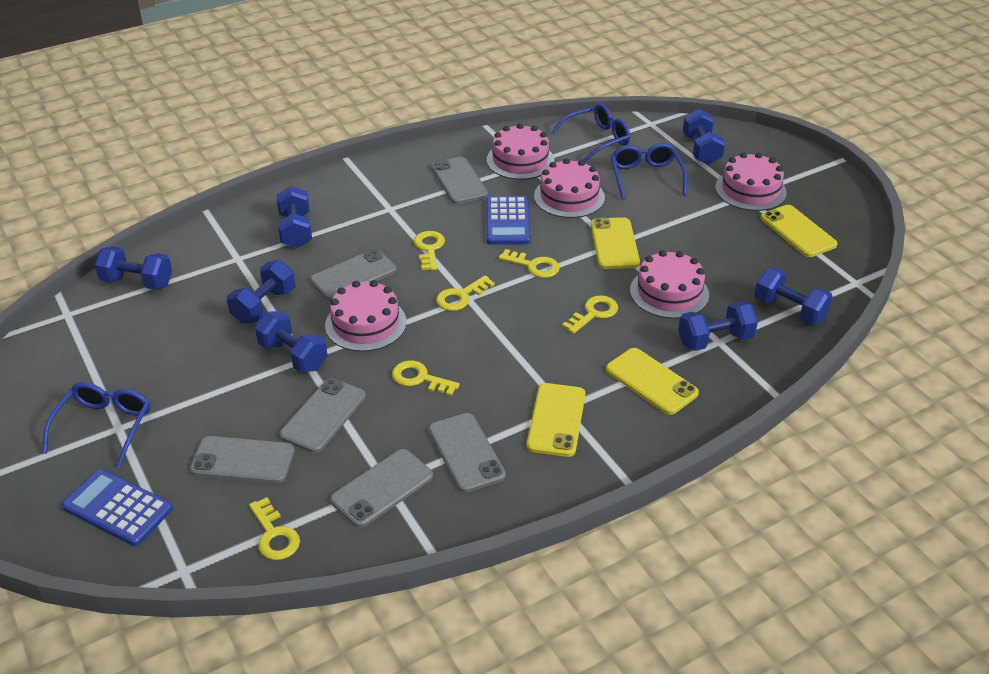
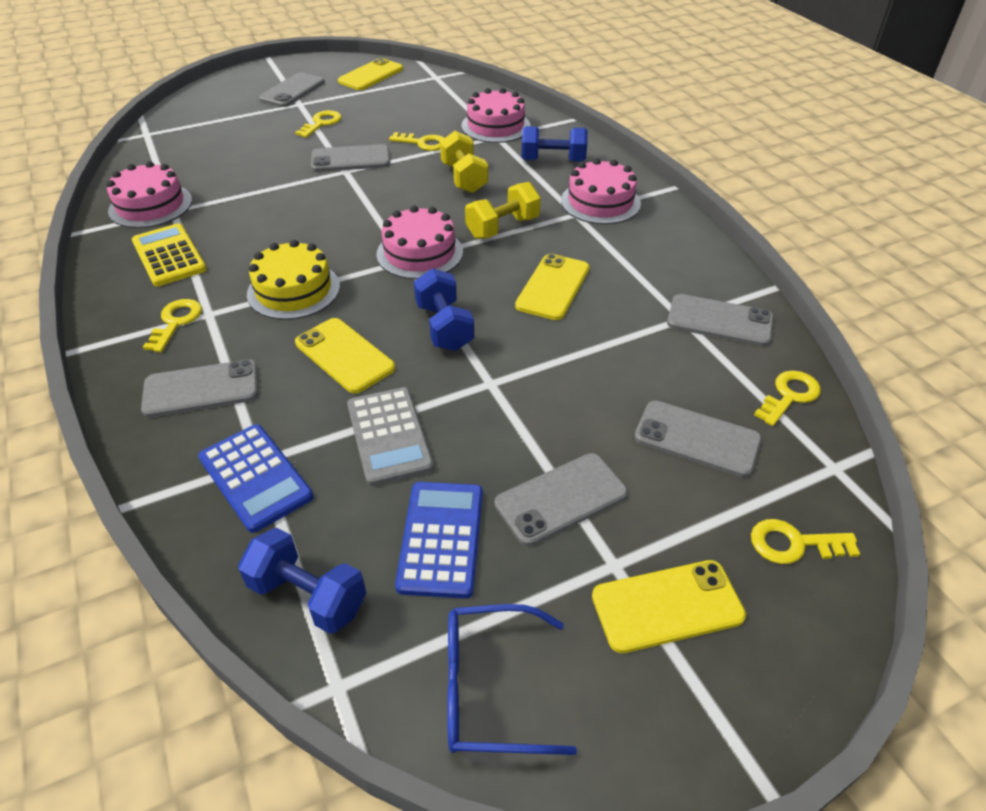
blue dumbbell: 7 -> 3
blue glasses: 3 -> 1
grey calculator: 0 -> 1
pink cake: 5 -> 4
yellow cake: 0 -> 1
yellow calculator: 0 -> 1
yellow dumbbell: 0 -> 2
yellow key: 6 -> 5

